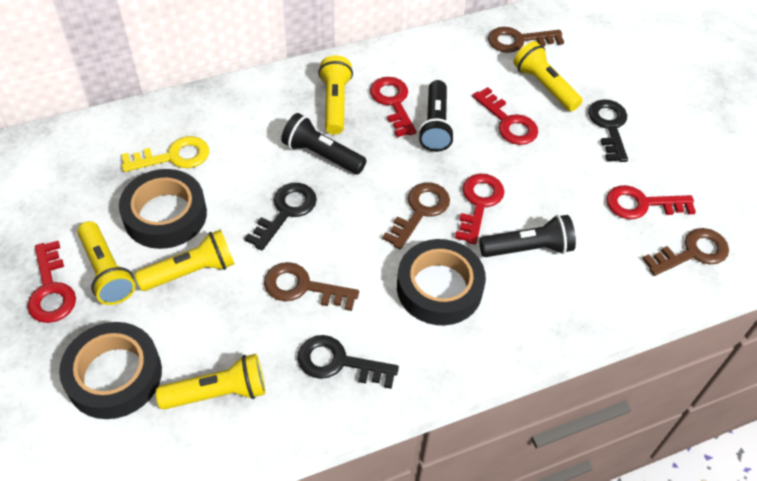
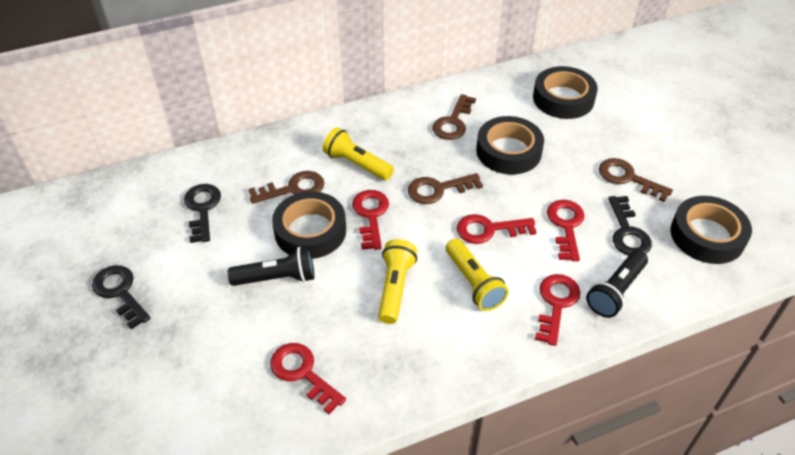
black flashlight: 3 -> 2
black tape: 3 -> 4
yellow flashlight: 5 -> 3
yellow key: 1 -> 0

